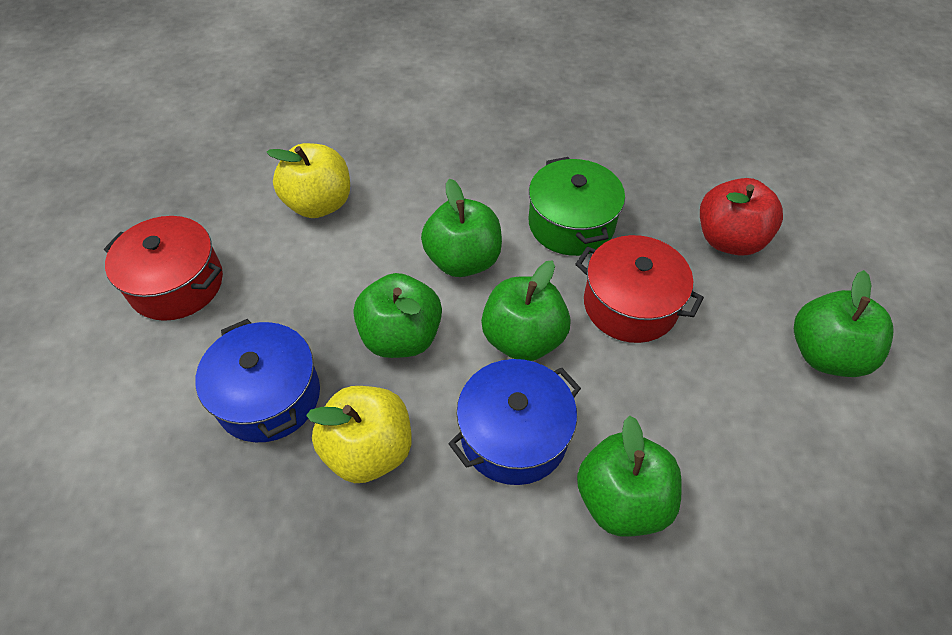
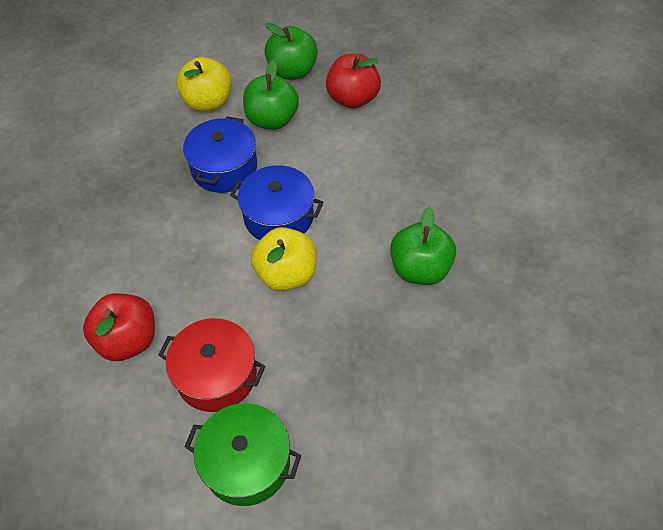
green apple: 5 -> 3
red apple: 1 -> 2
red pot: 2 -> 1

